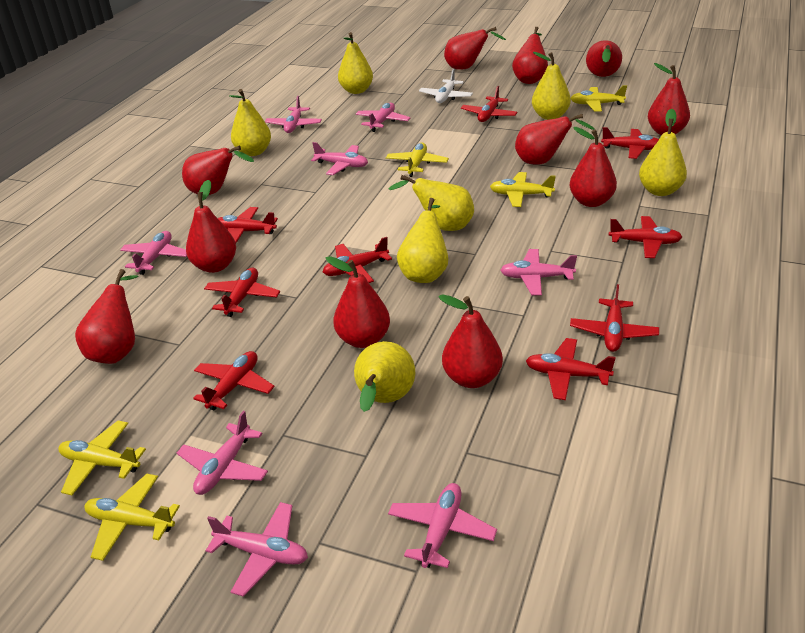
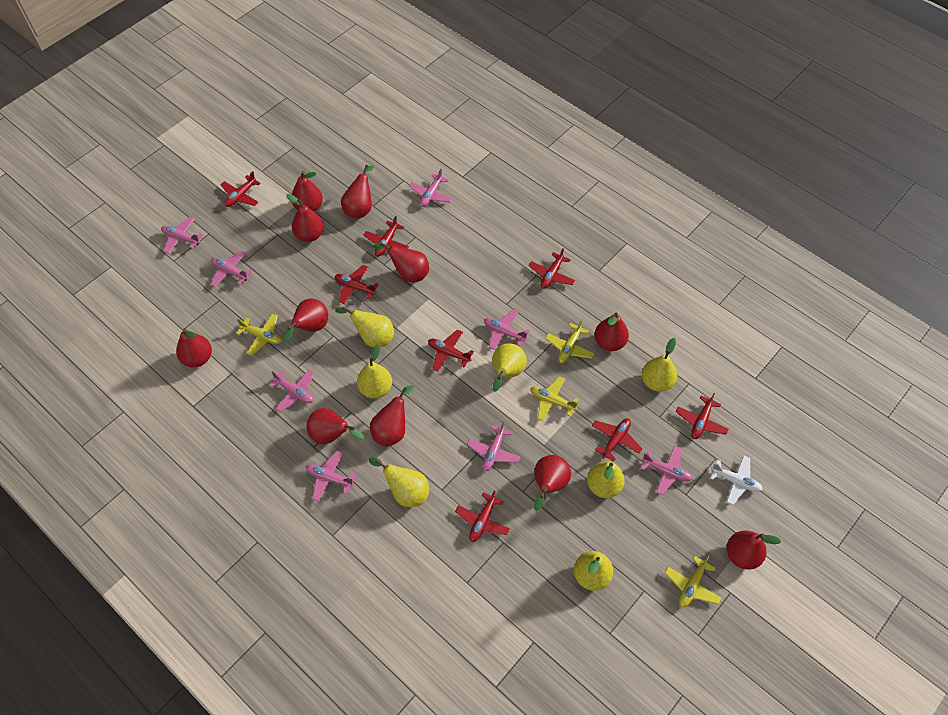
red plane: 9 -> 8
yellow plane: 5 -> 4

